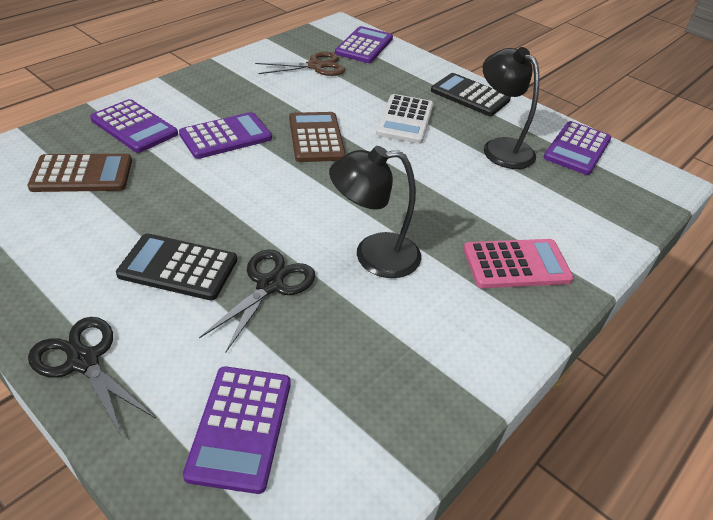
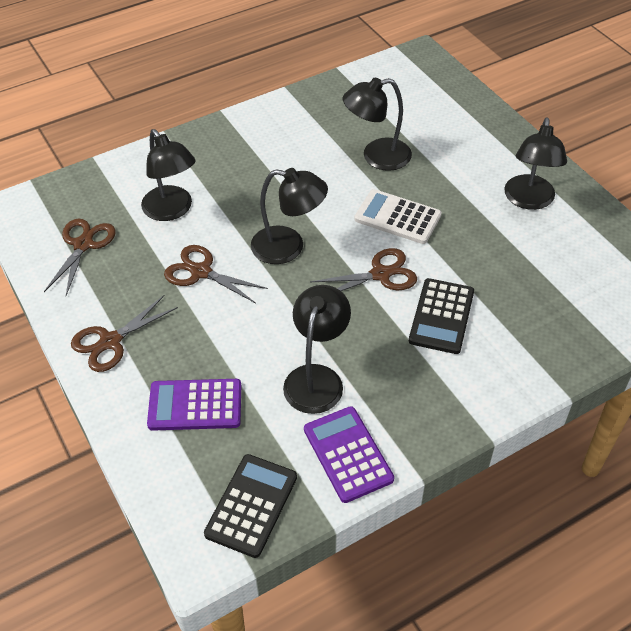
black lamp: 2 -> 5
black scissors: 2 -> 0
brown calculator: 2 -> 0
brown scissors: 1 -> 4
pink calculator: 1 -> 0
purple calculator: 5 -> 2

